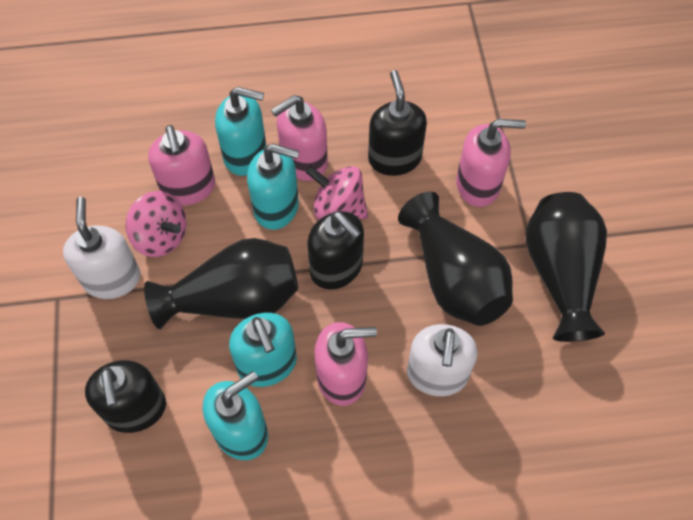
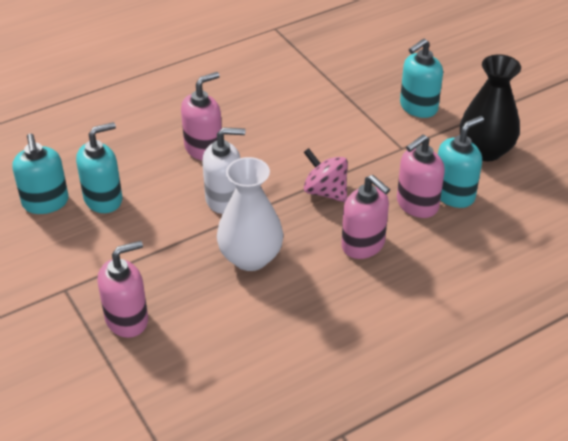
black soap dispenser: 3 -> 0
black vase: 3 -> 1
pink spinning top: 2 -> 1
white soap dispenser: 2 -> 1
white vase: 0 -> 1

